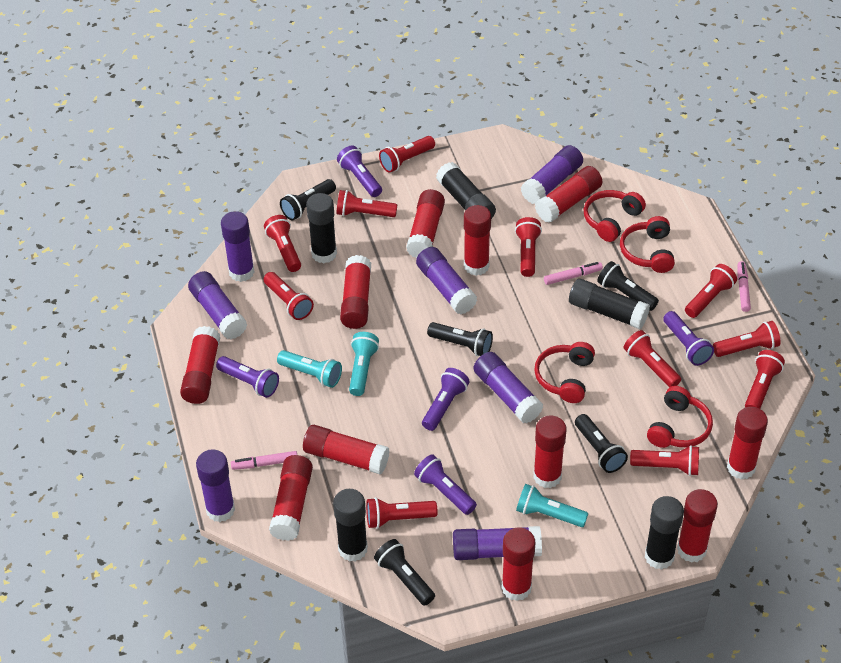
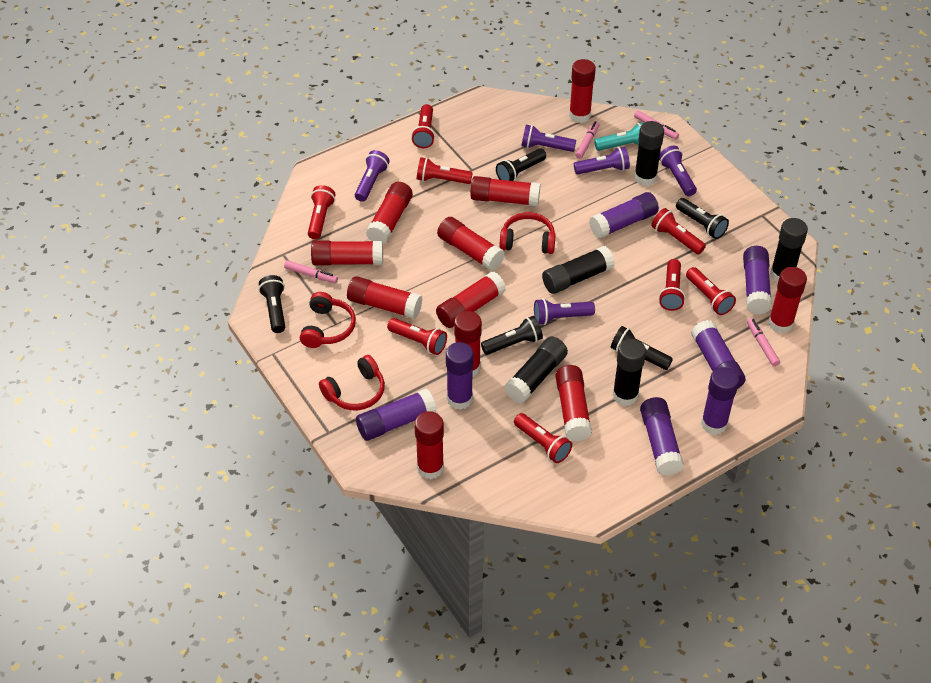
pink marker: 3 -> 4
red flashlight: 11 -> 8
red headphones: 4 -> 3
turquoise flashlight: 3 -> 1

